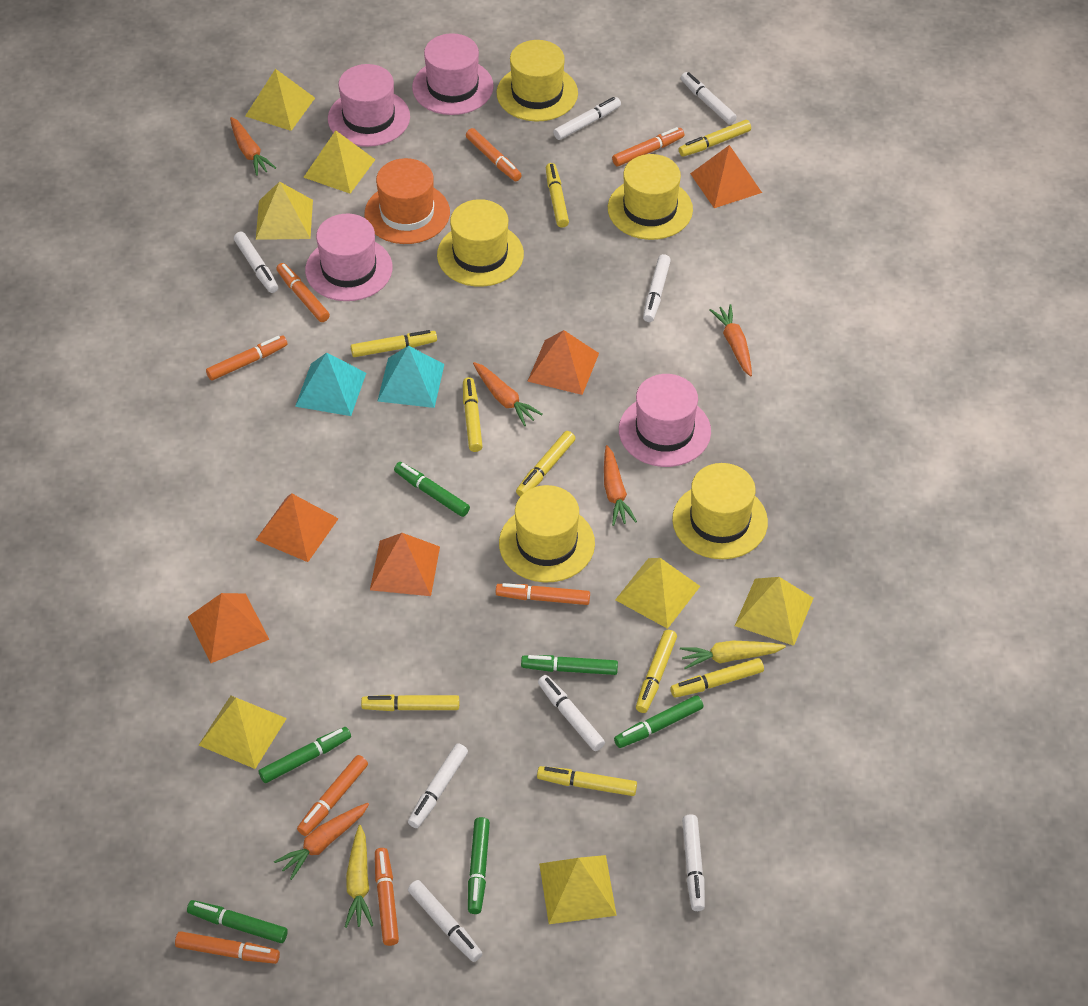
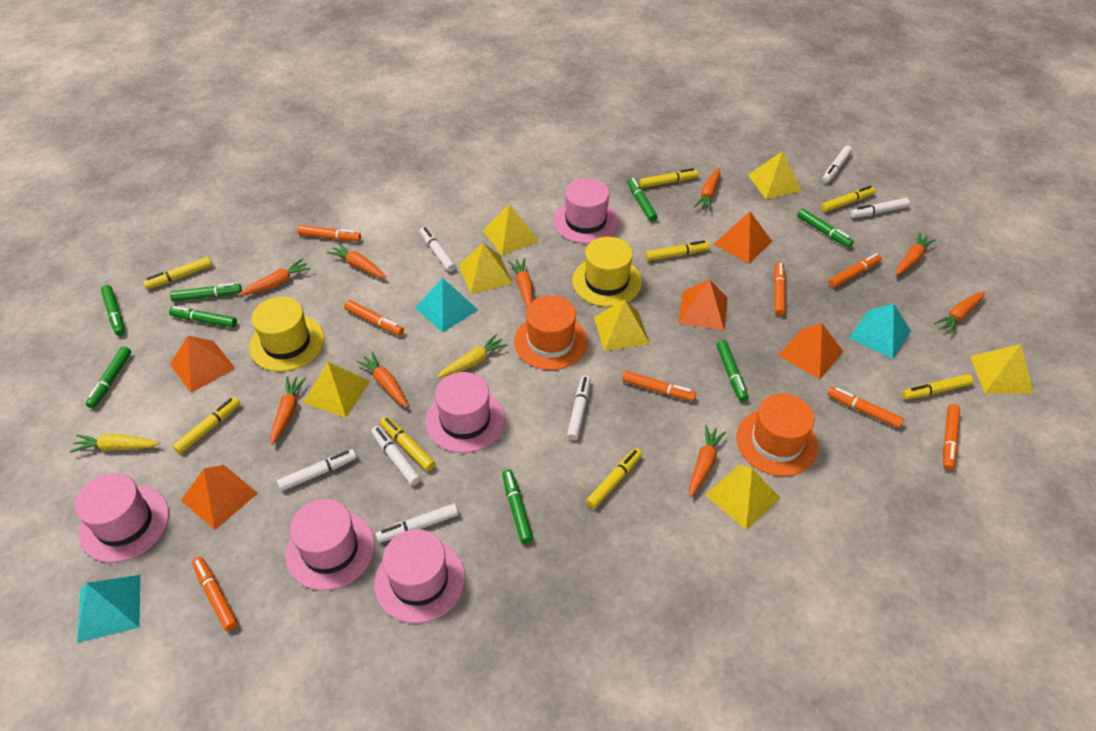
green marker: 6 -> 8
orange carrot: 5 -> 9
orange hat: 1 -> 2
pink hat: 4 -> 5
turquoise pyramid: 2 -> 3
white marker: 8 -> 7
yellow hat: 5 -> 2
yellow marker: 9 -> 8

